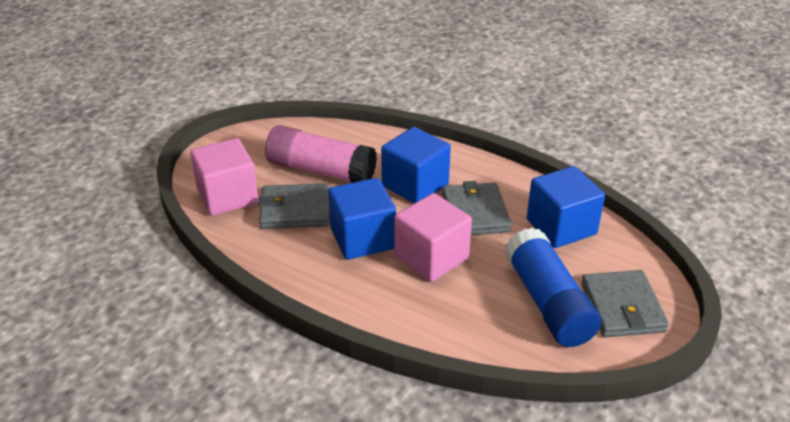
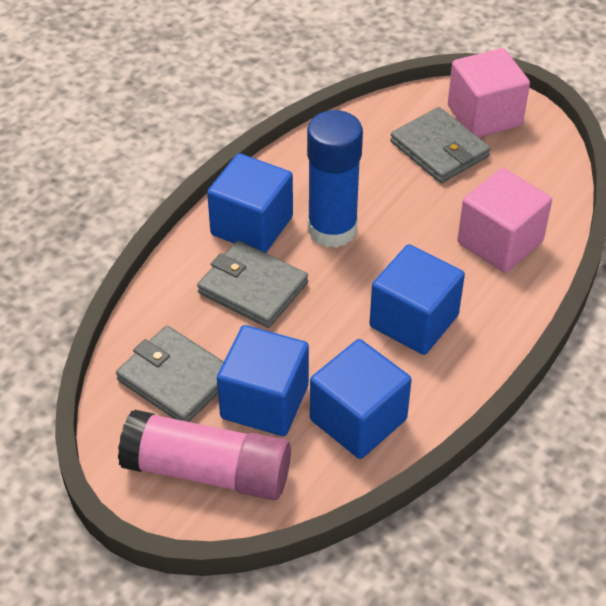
blue cube: 3 -> 4

